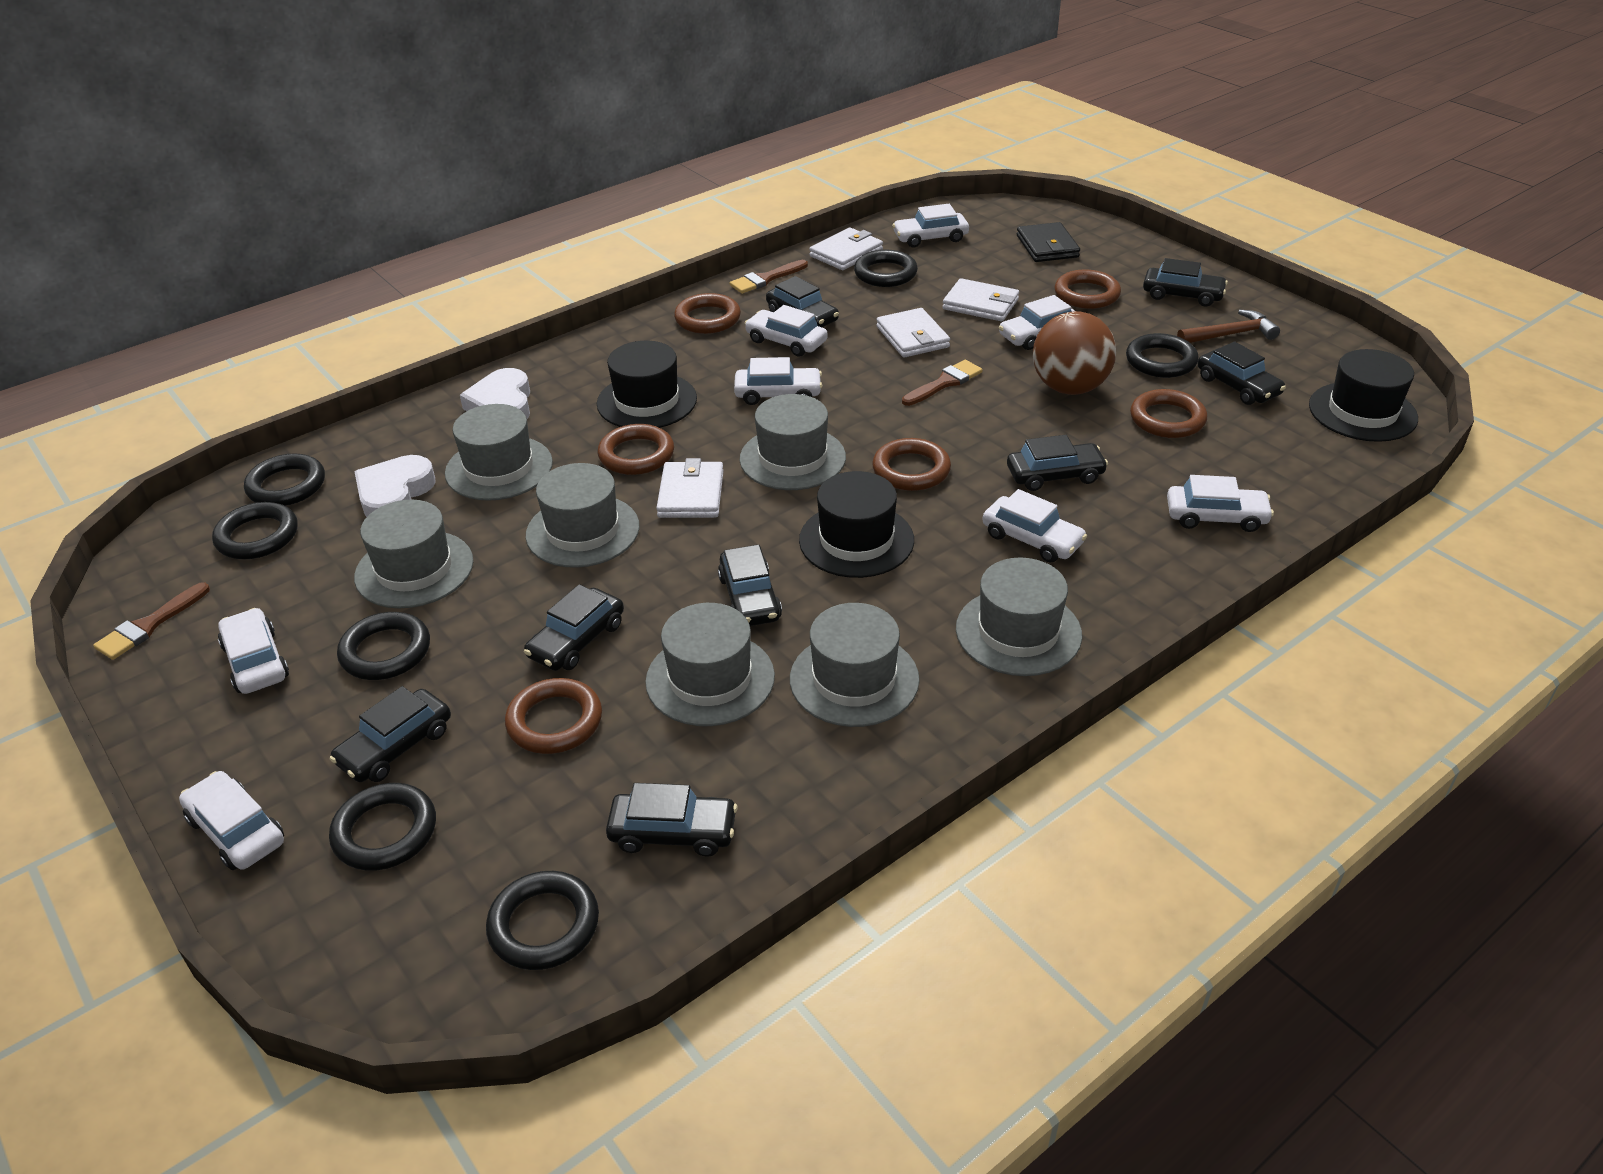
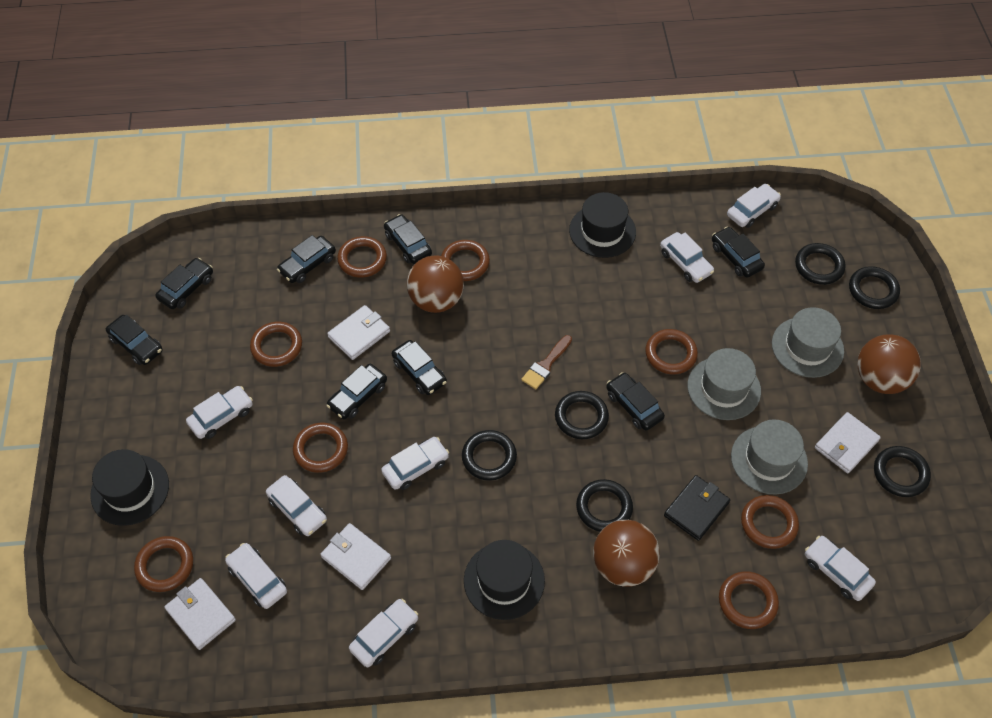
black ring: 7 -> 6
brown ball: 1 -> 3
brown brush: 3 -> 1
brown hammer: 1 -> 0
brown ring: 6 -> 8
grey hat: 7 -> 3
white heart: 2 -> 0

